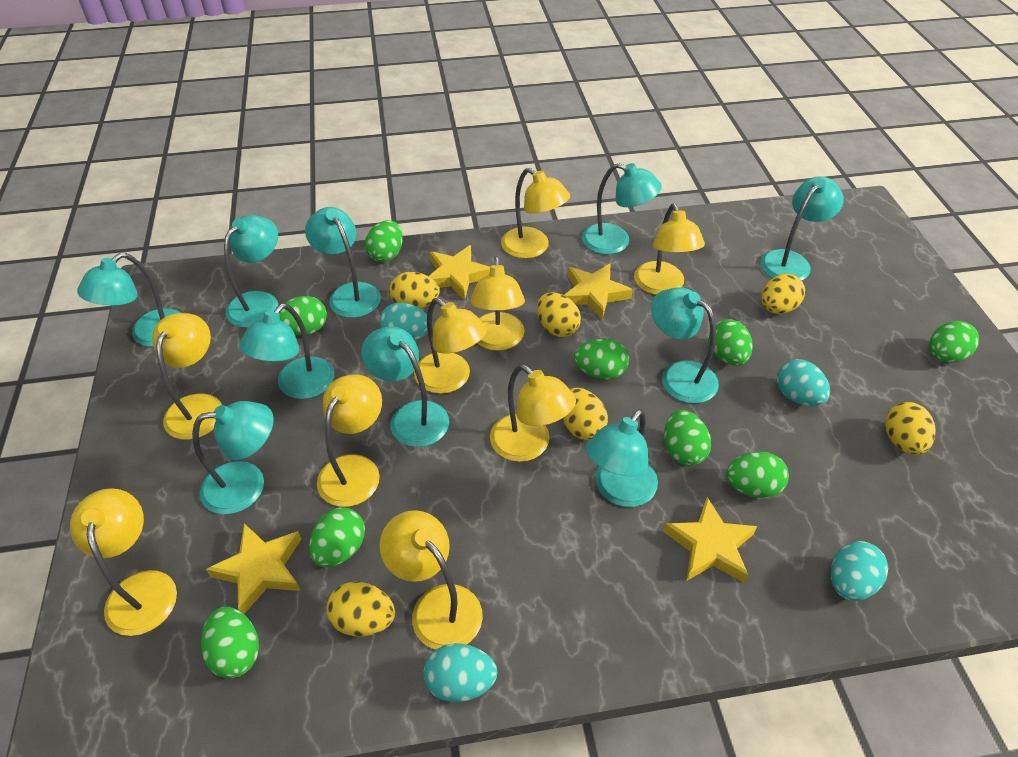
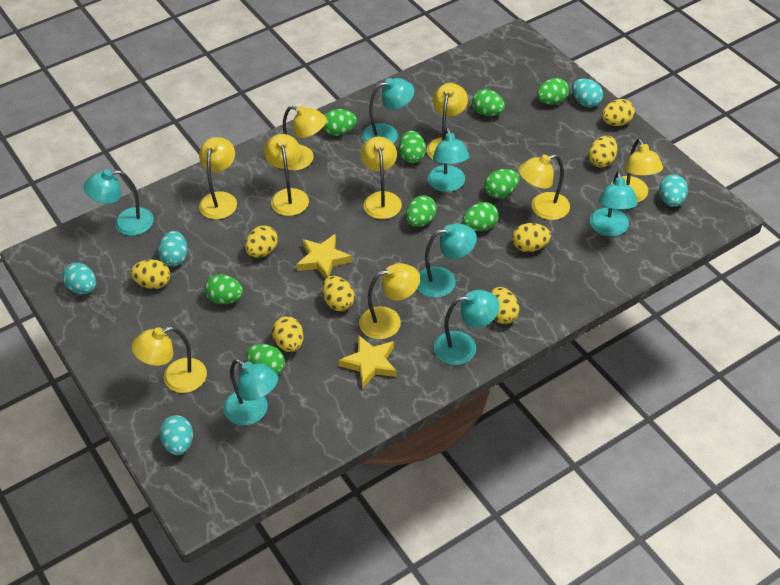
turquoise egg: 4 -> 5
turquoise lamp: 10 -> 7
yellow egg: 6 -> 8
yellow star: 4 -> 2

